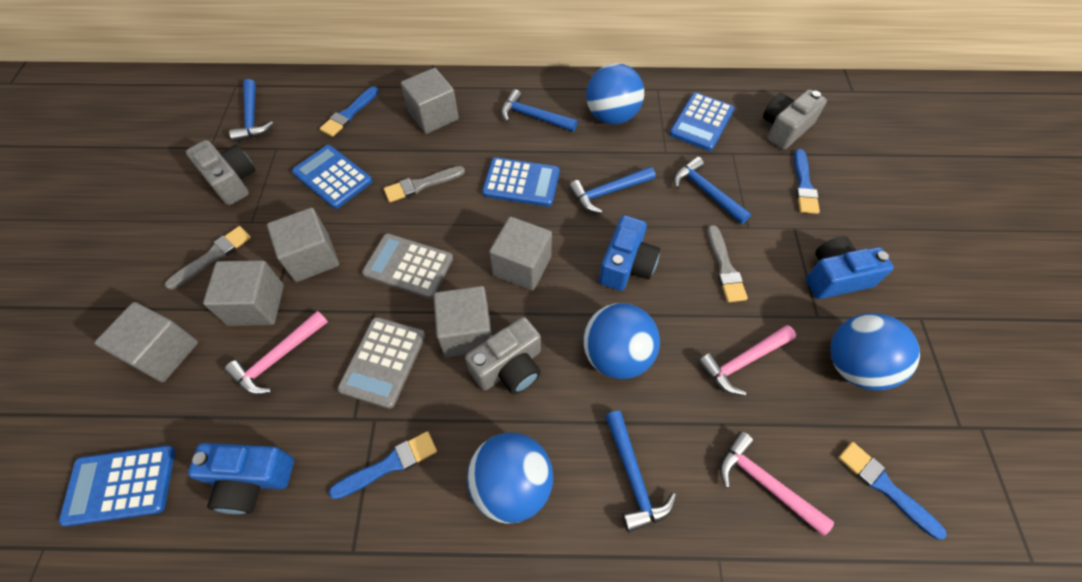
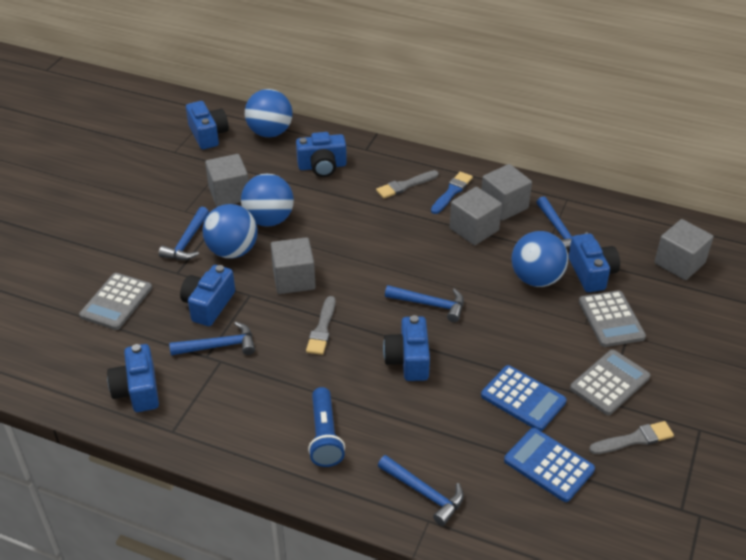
blue brush: 4 -> 1
blue calculator: 4 -> 2
blue camera: 3 -> 6
blue flashlight: 0 -> 1
grey calculator: 2 -> 3
grey camera: 3 -> 0
grey cube: 6 -> 5
pink hammer: 3 -> 0

